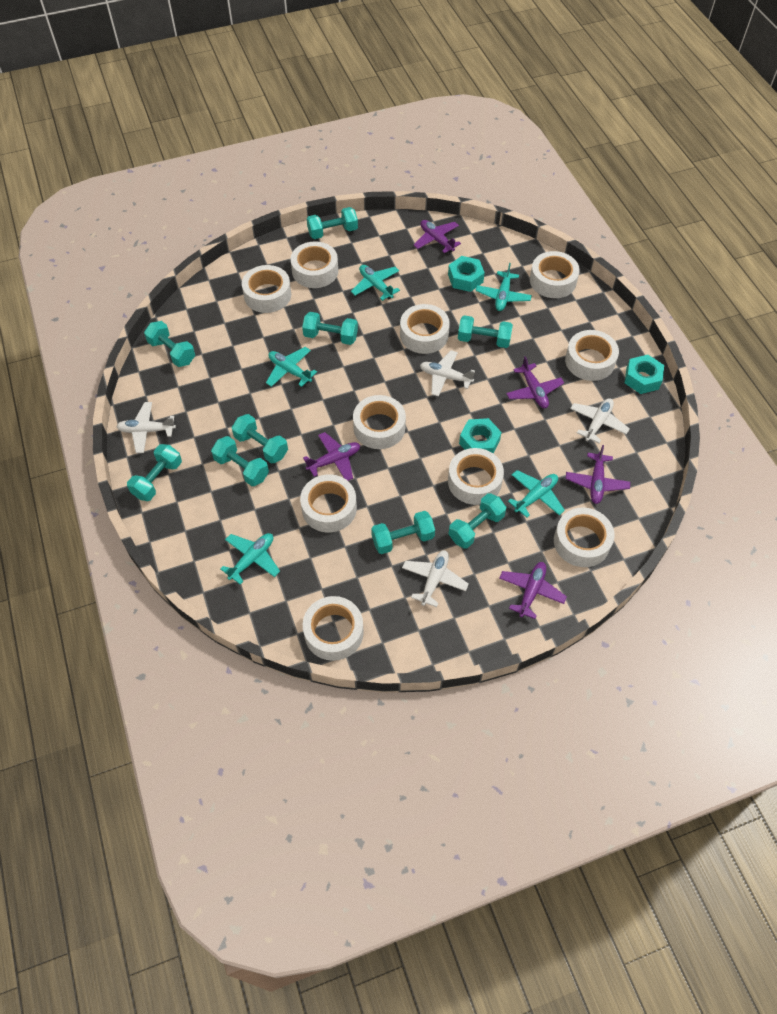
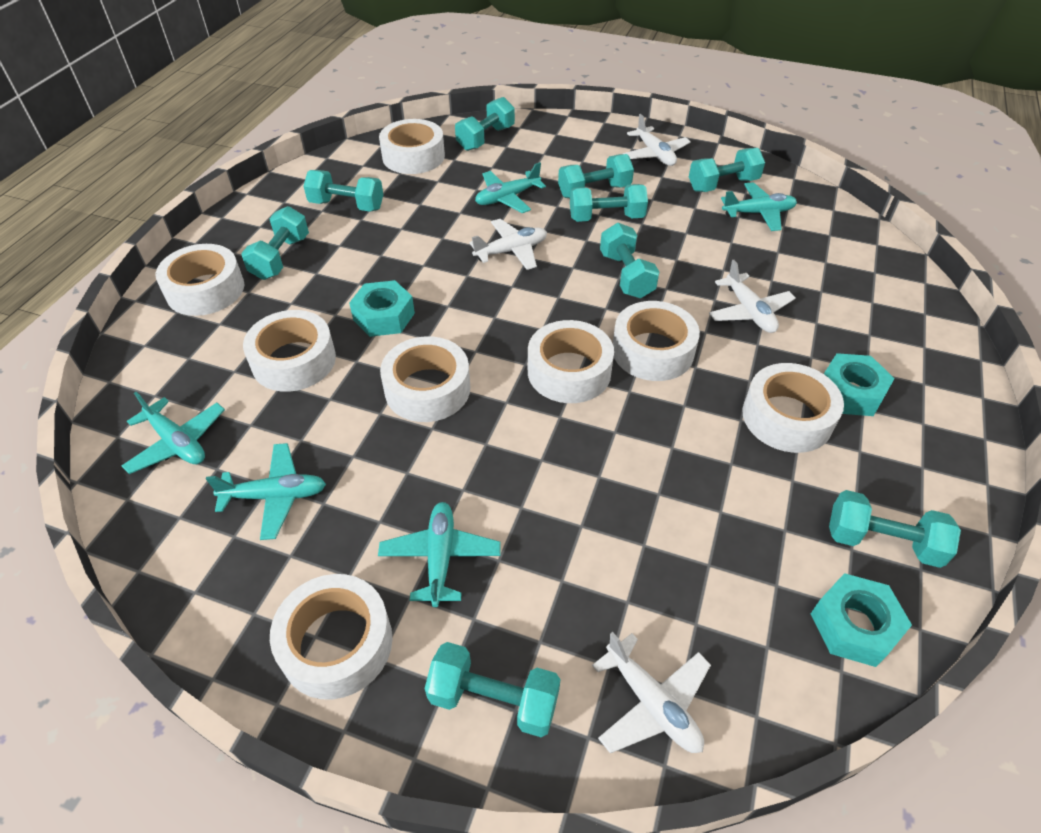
purple plane: 5 -> 0
white tape: 10 -> 8

